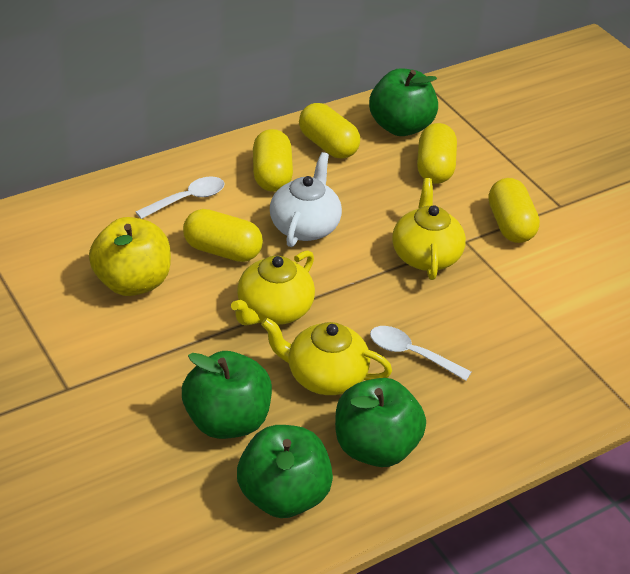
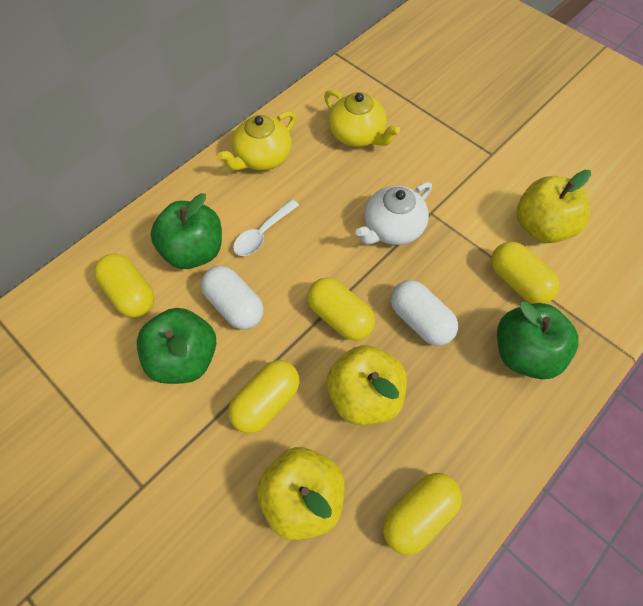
green apple: 4 -> 3
white capsule: 0 -> 2
white spoon: 2 -> 1
yellow apple: 1 -> 3
yellow teapot: 3 -> 2

